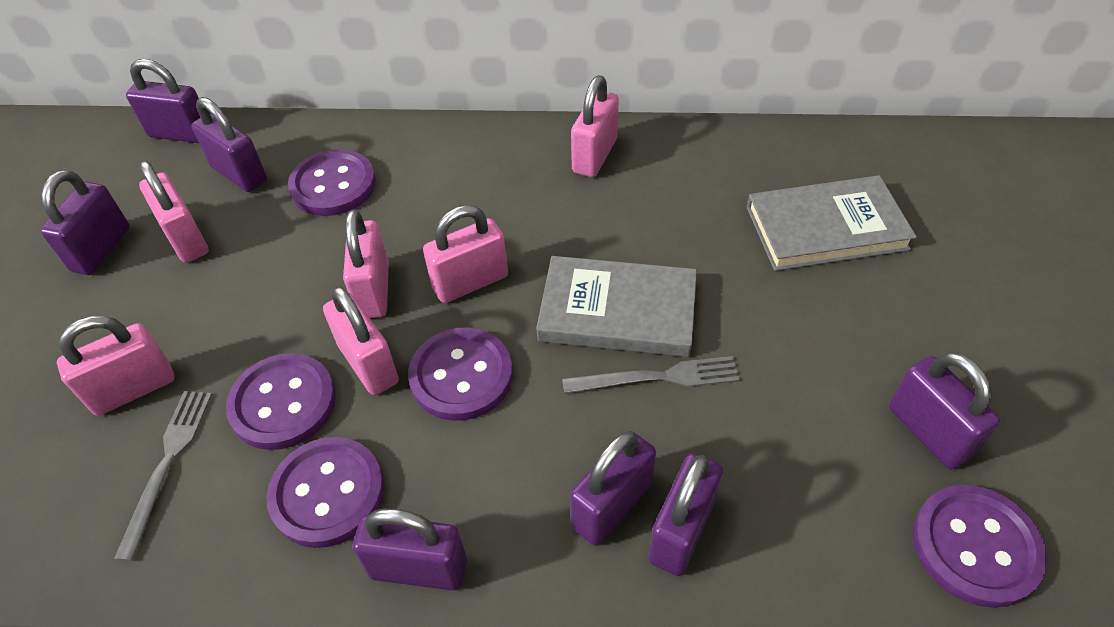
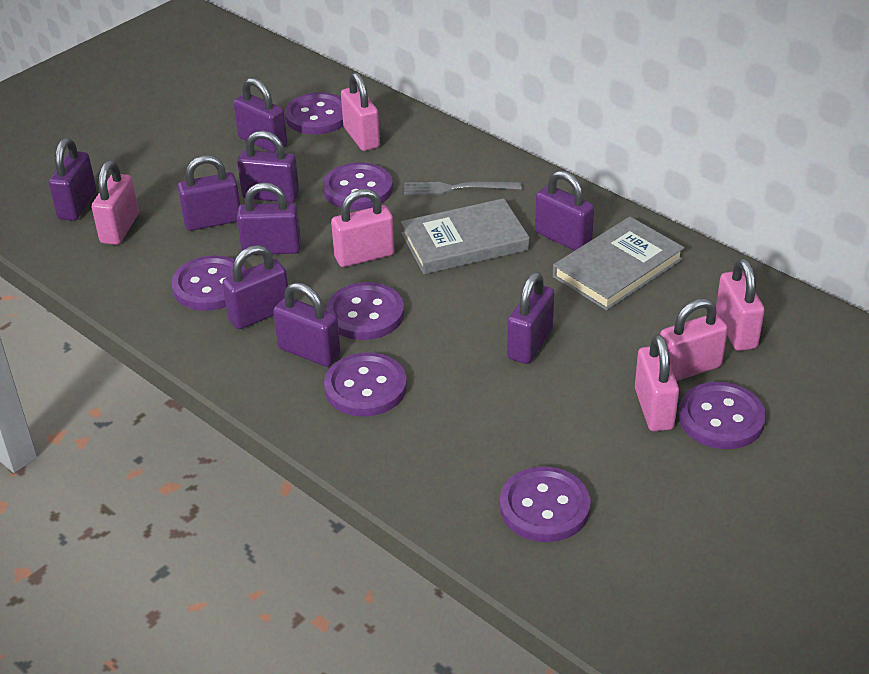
grey fork: 2 -> 1
purple button: 5 -> 7
purple padlock: 7 -> 9

